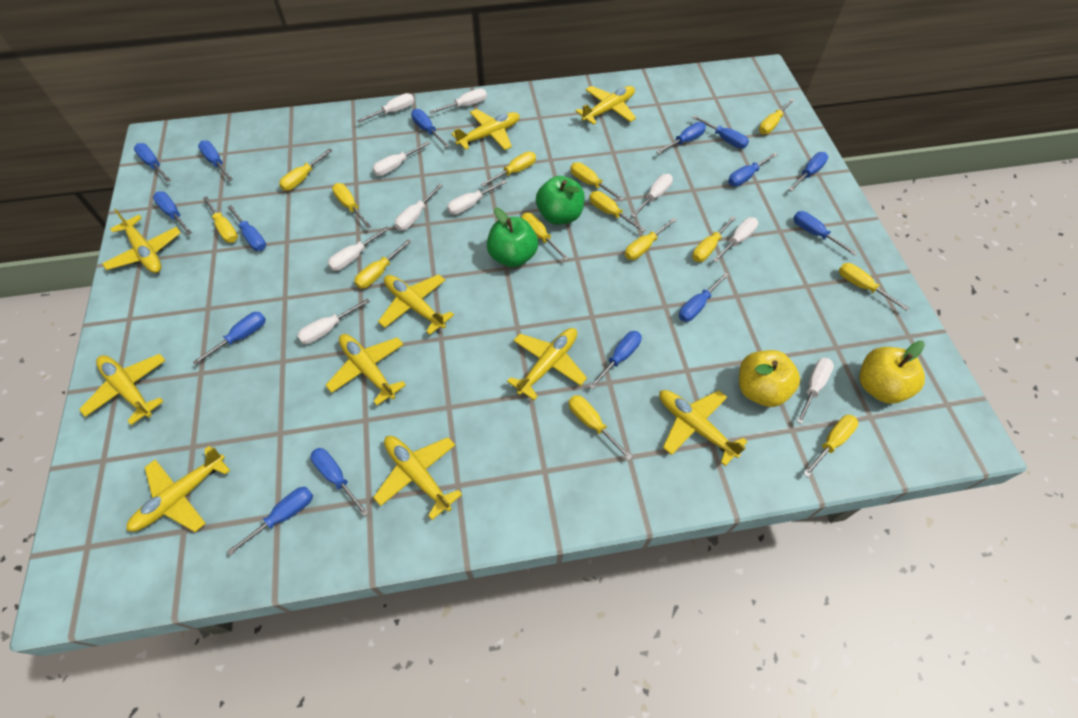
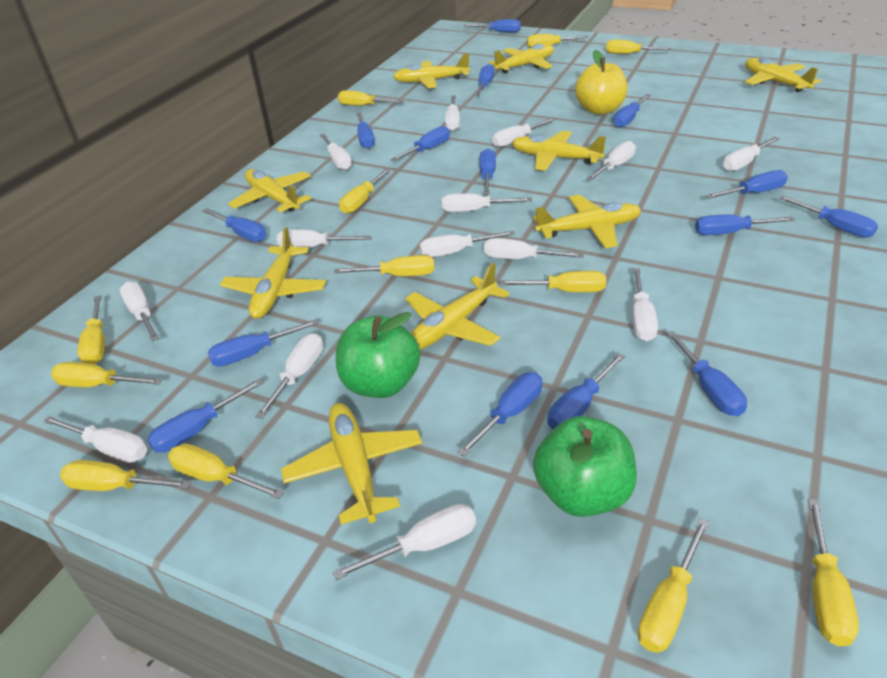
white screwdriver: 10 -> 14
yellow apple: 2 -> 1
yellow plane: 10 -> 9
yellow screwdriver: 14 -> 12

